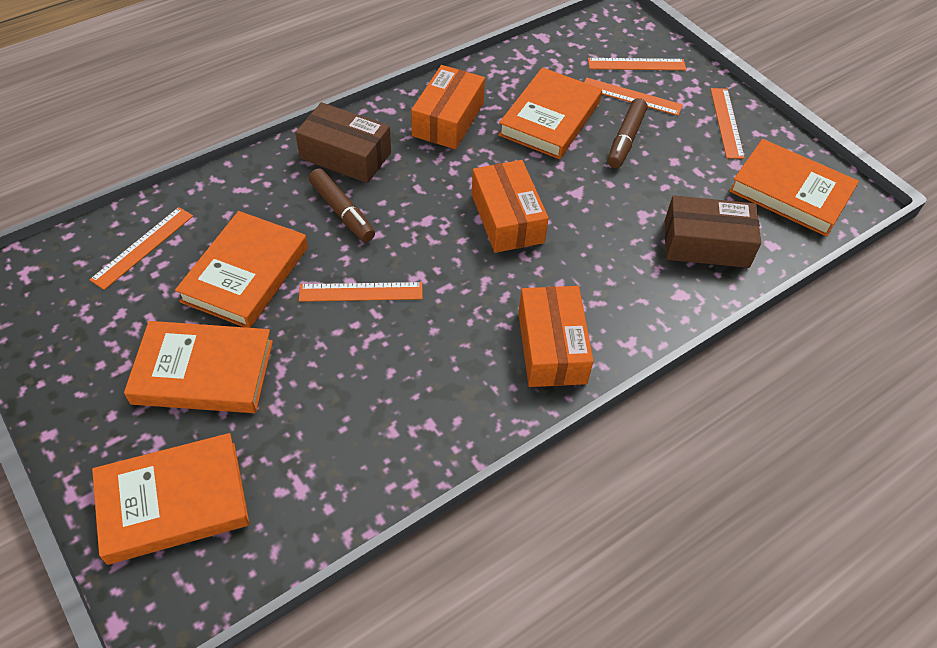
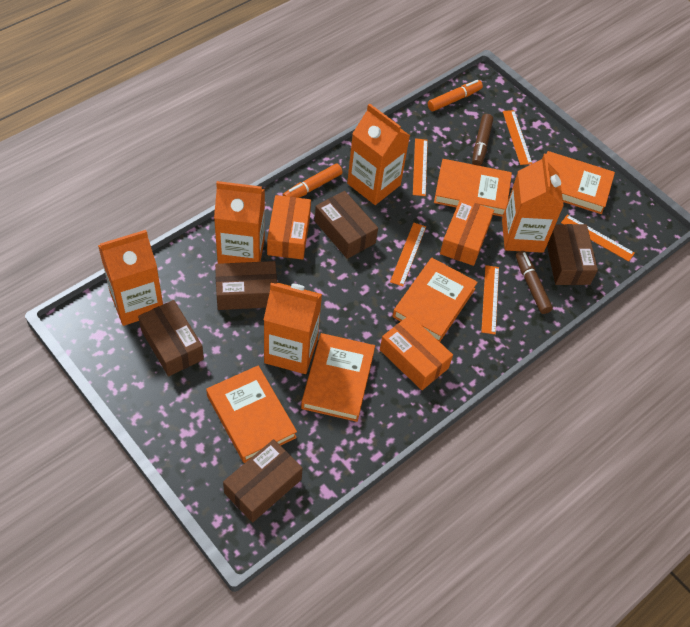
brown box: 2 -> 5
orange carton: 0 -> 5
orange marker: 0 -> 2

